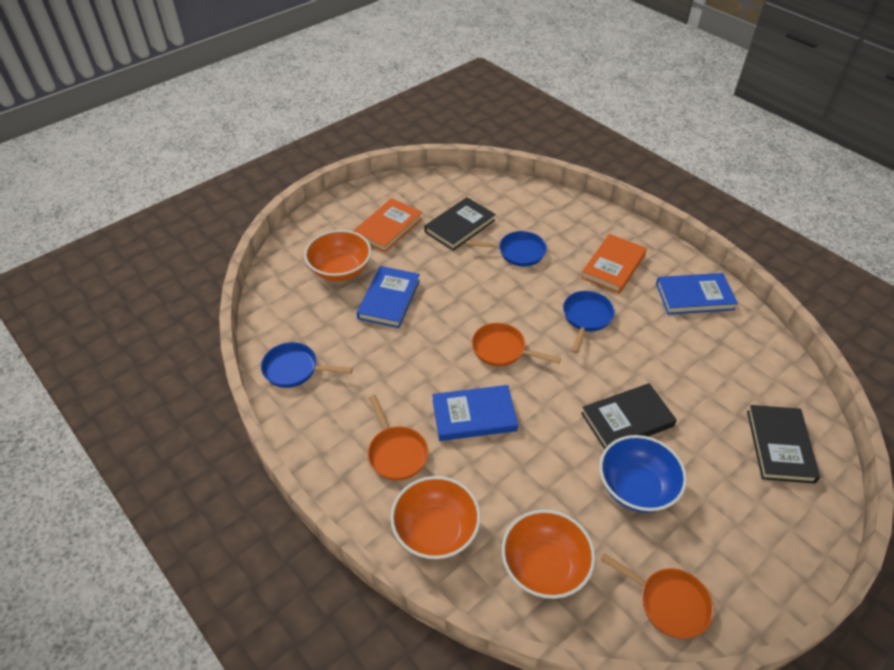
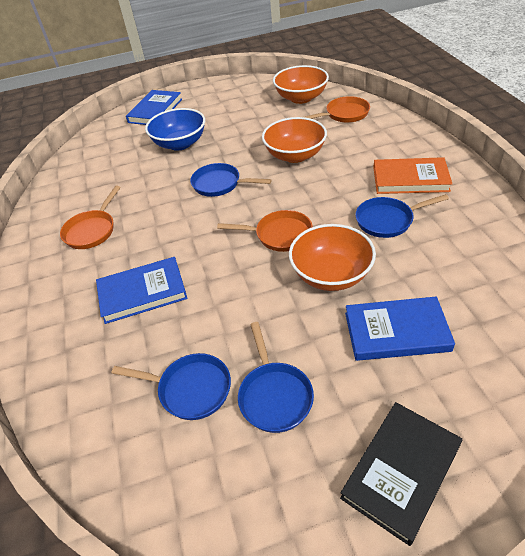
black book: 3 -> 1
blue pan: 3 -> 4
orange book: 2 -> 1

